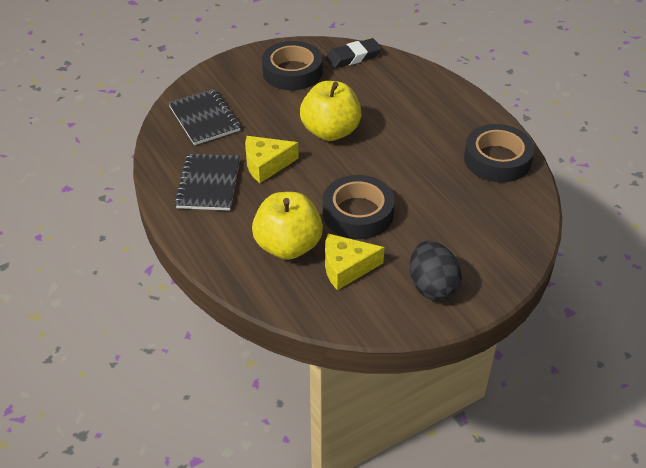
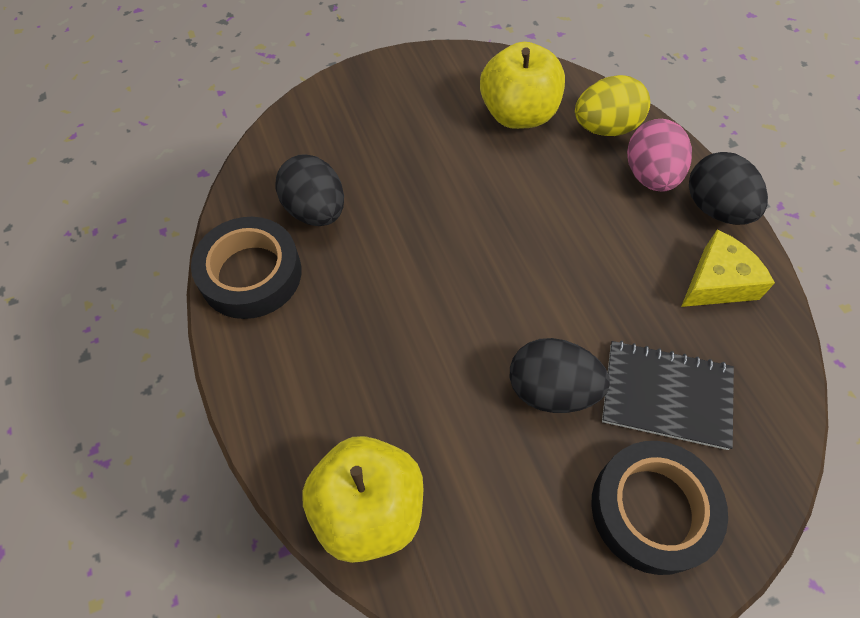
black egg: 1 -> 3
black eraser: 1 -> 0
black notebook: 2 -> 1
black tape: 3 -> 2
pink egg: 0 -> 1
yellow cheese: 2 -> 1
yellow egg: 0 -> 1

